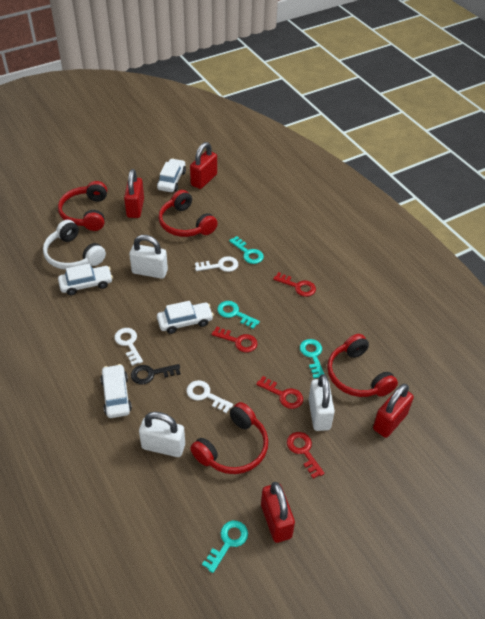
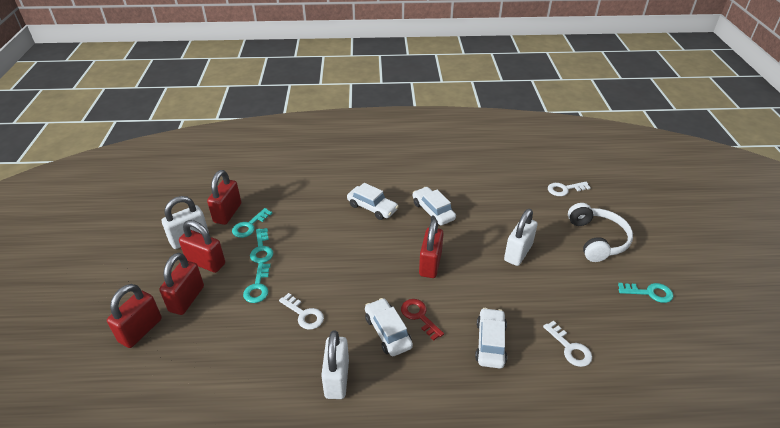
black key: 1 -> 0
red headphones: 4 -> 0
red key: 4 -> 1
red padlock: 4 -> 5

